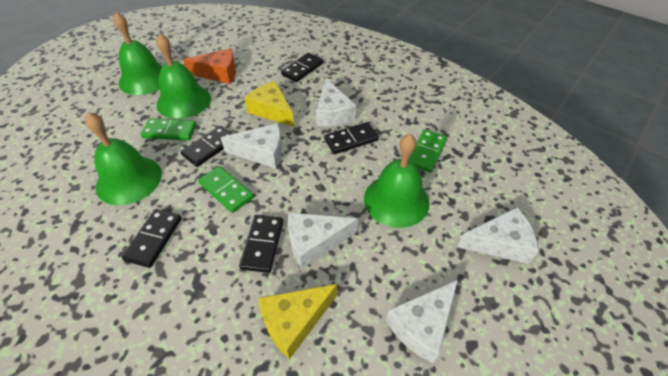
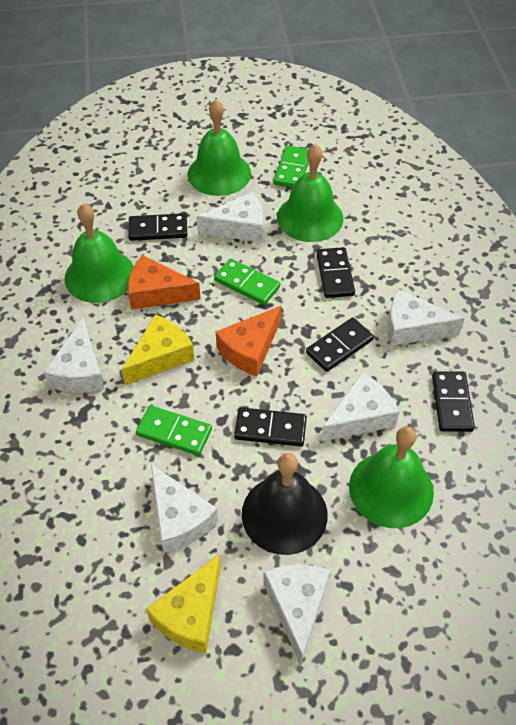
black bell: 0 -> 1
orange cheese: 1 -> 2
white cheese: 5 -> 6

